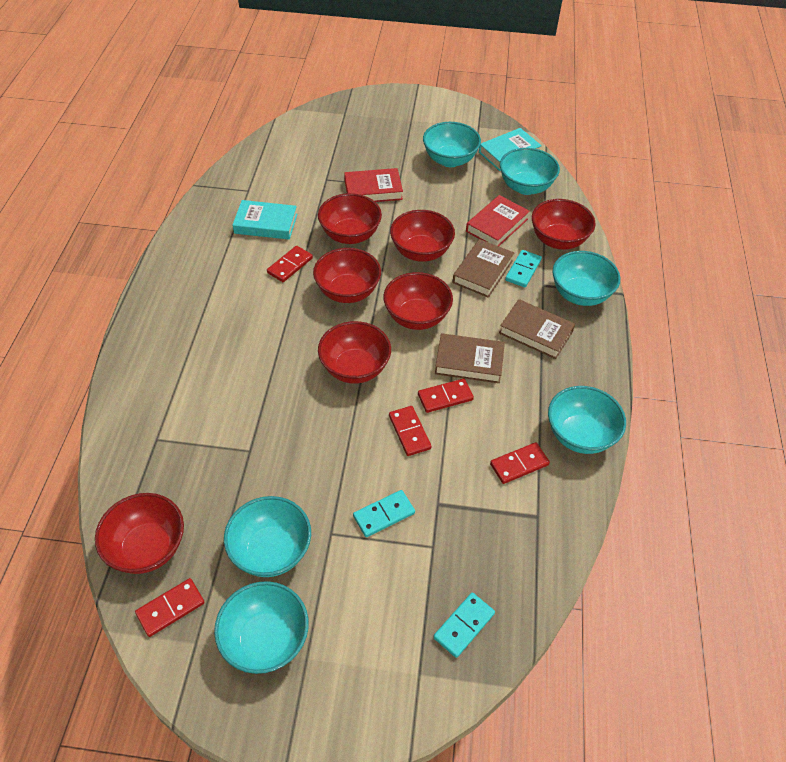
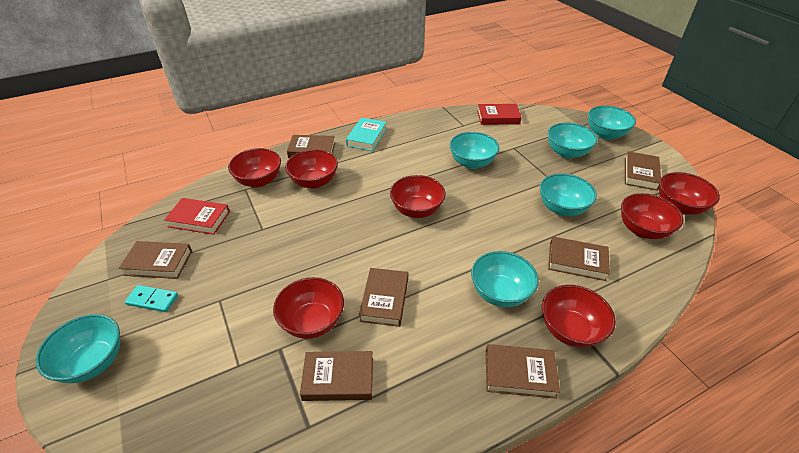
brown book: 3 -> 7
red domino: 5 -> 0
turquoise book: 2 -> 1
turquoise domino: 3 -> 1

